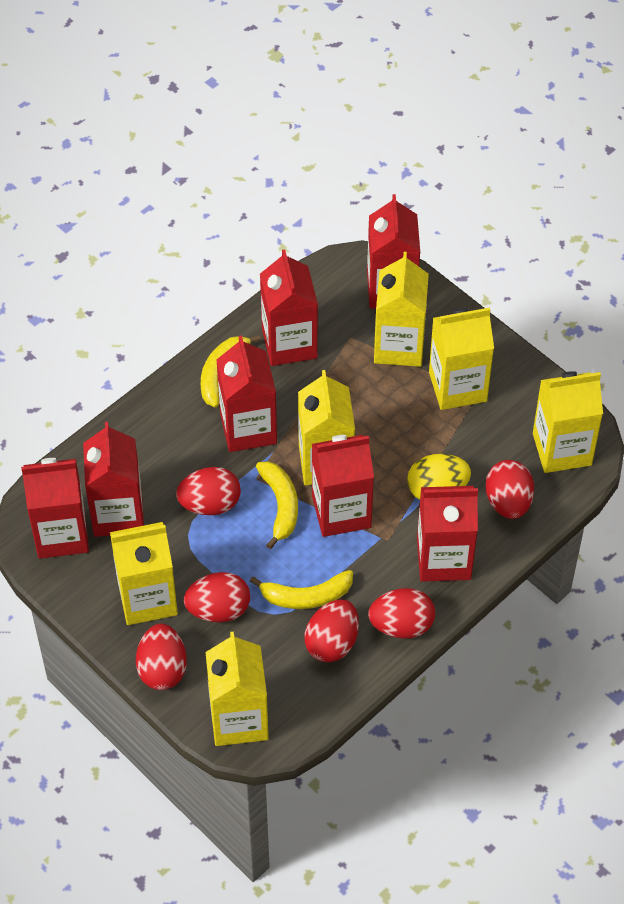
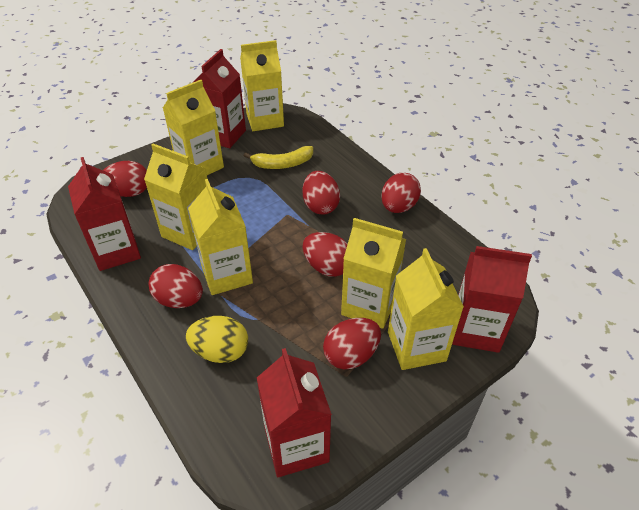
red carton: 7 -> 4
yellow banana: 3 -> 1

